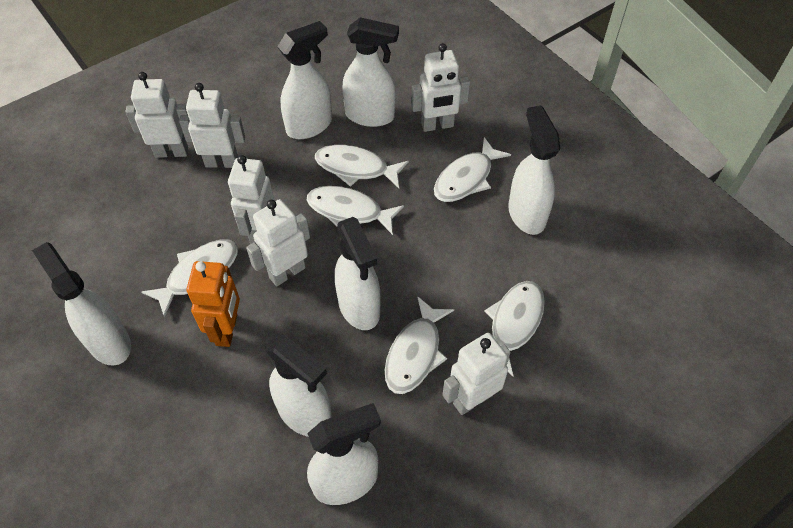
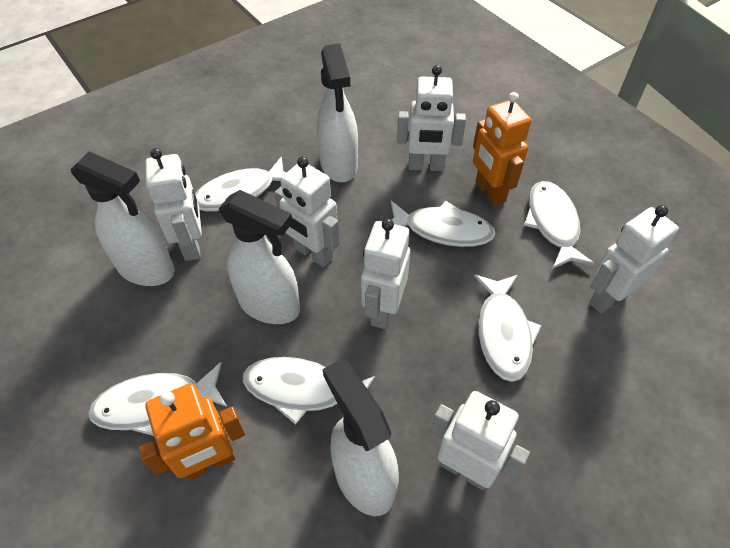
orange robot: 1 -> 2
white spray bottle: 7 -> 4

